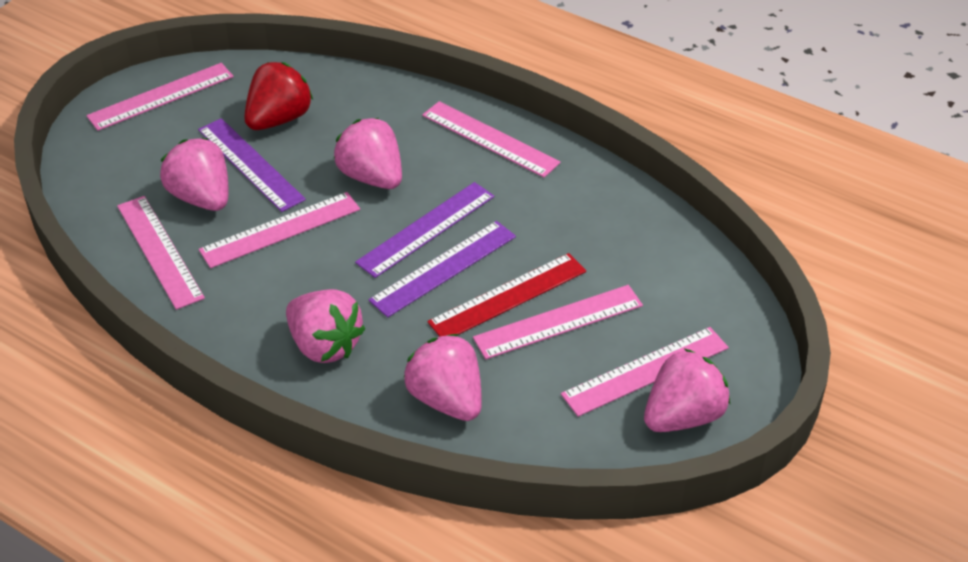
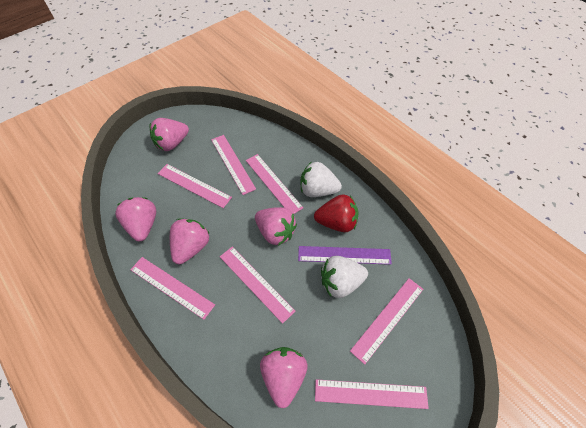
pink ruler: 6 -> 7
purple ruler: 3 -> 1
red ruler: 1 -> 0
white strawberry: 0 -> 2

